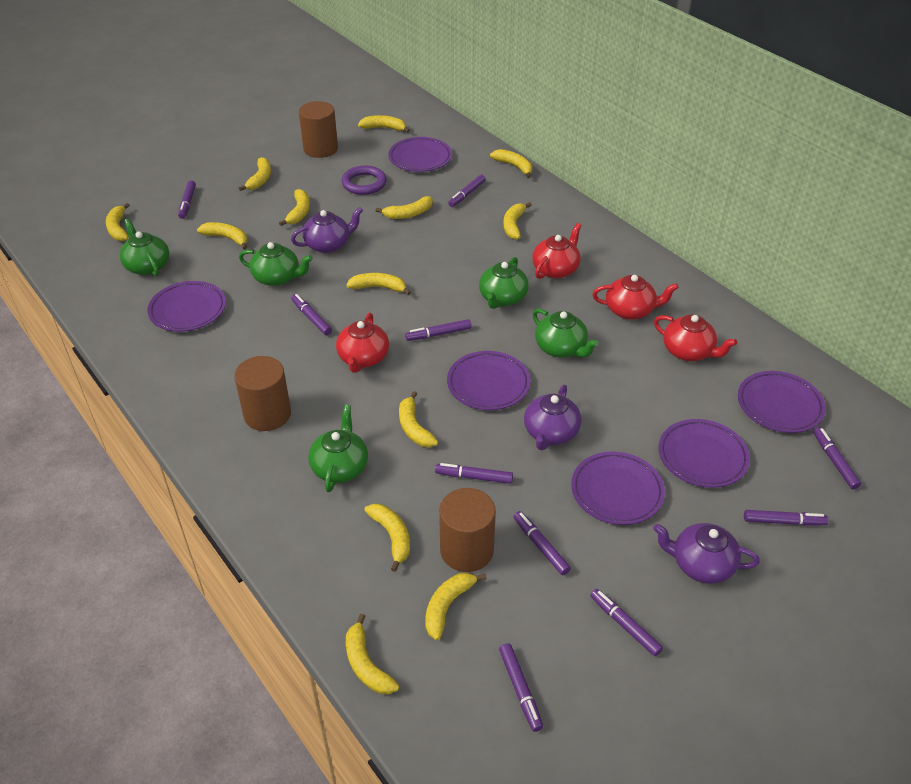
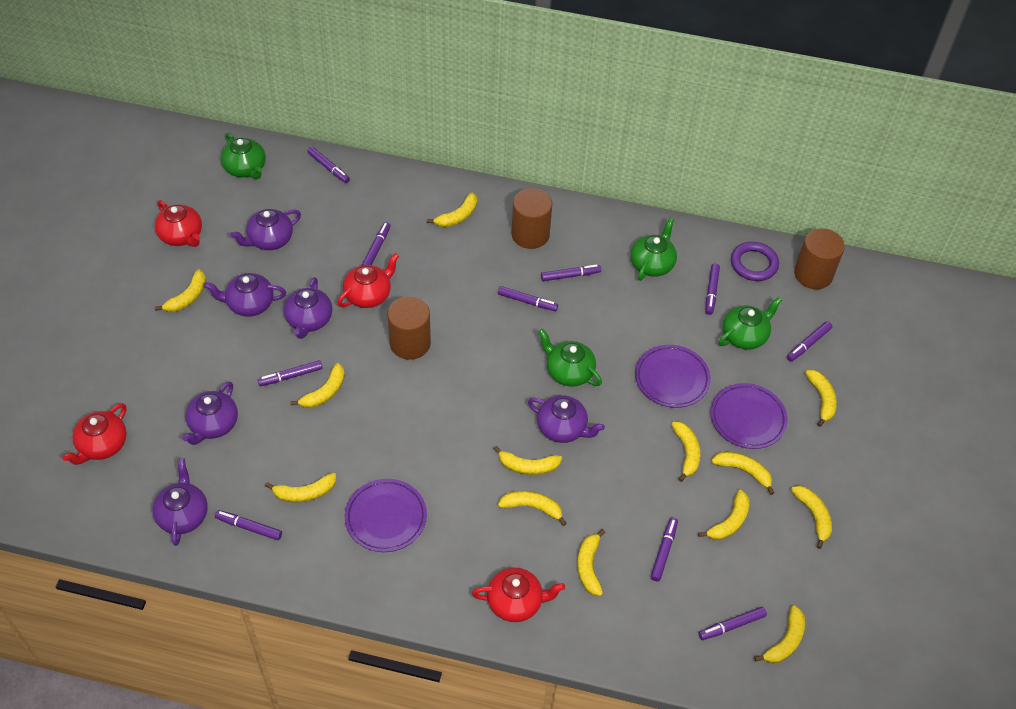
green teapot: 5 -> 4
purple plate: 6 -> 3
purple teapot: 3 -> 6

